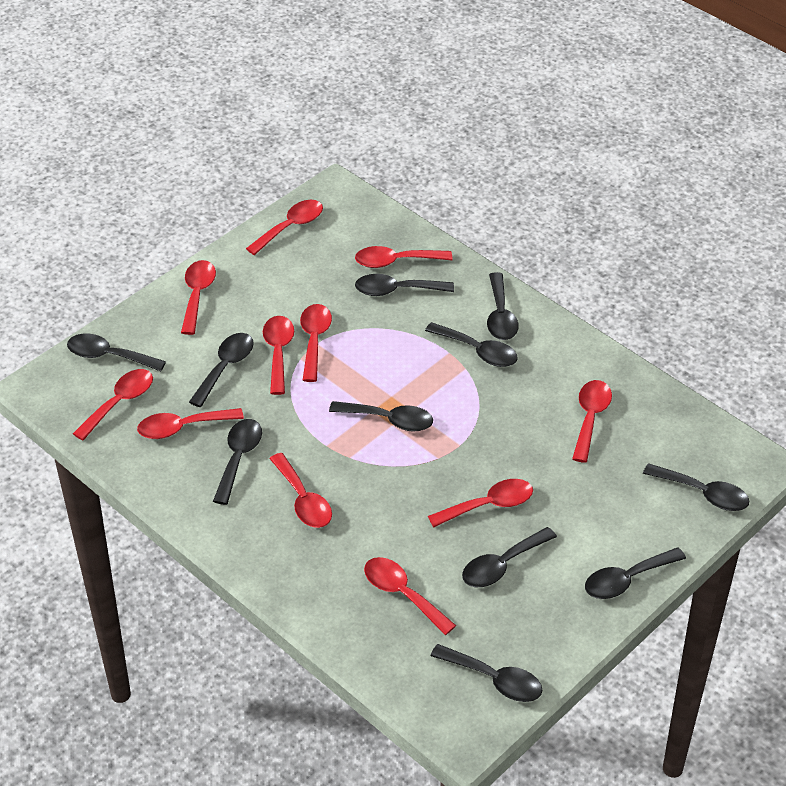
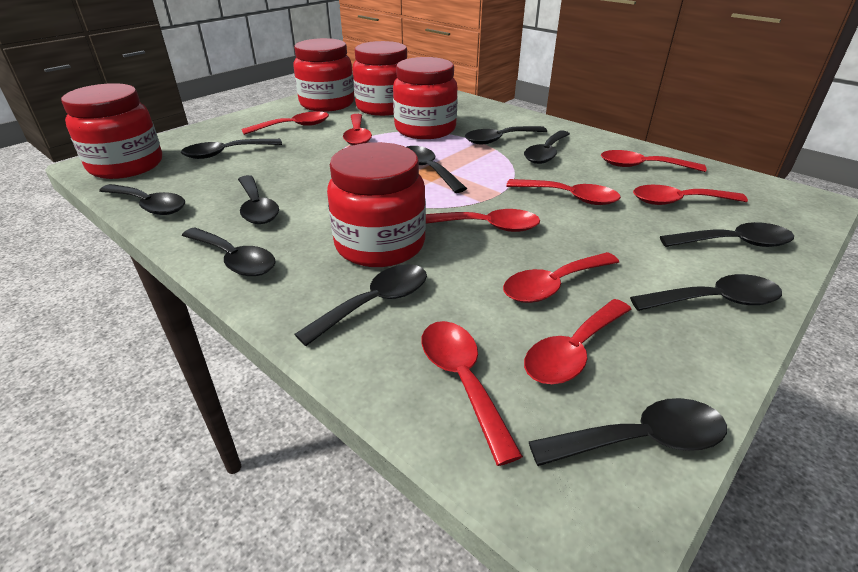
red jar: 0 -> 5
red spoon: 11 -> 9

